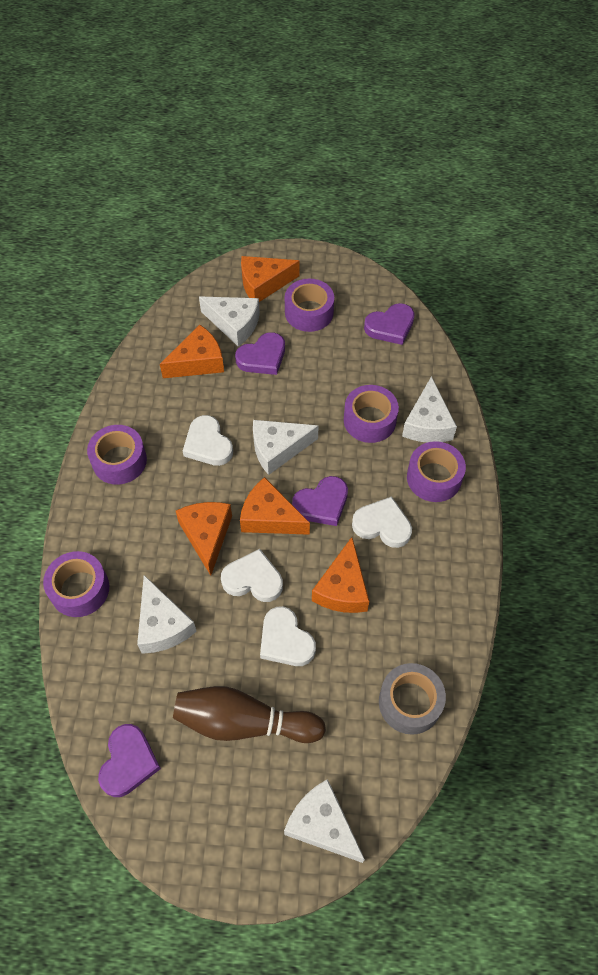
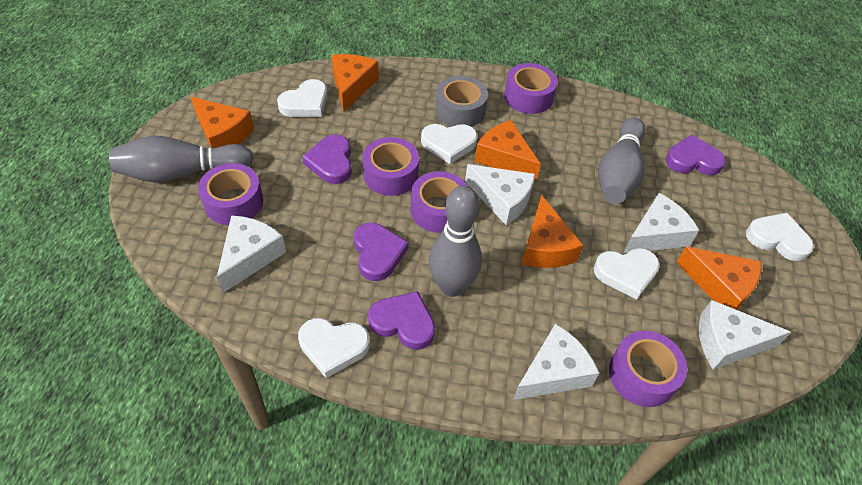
brown bowling pin: 1 -> 0
grey bowling pin: 0 -> 3
white heart: 4 -> 5

